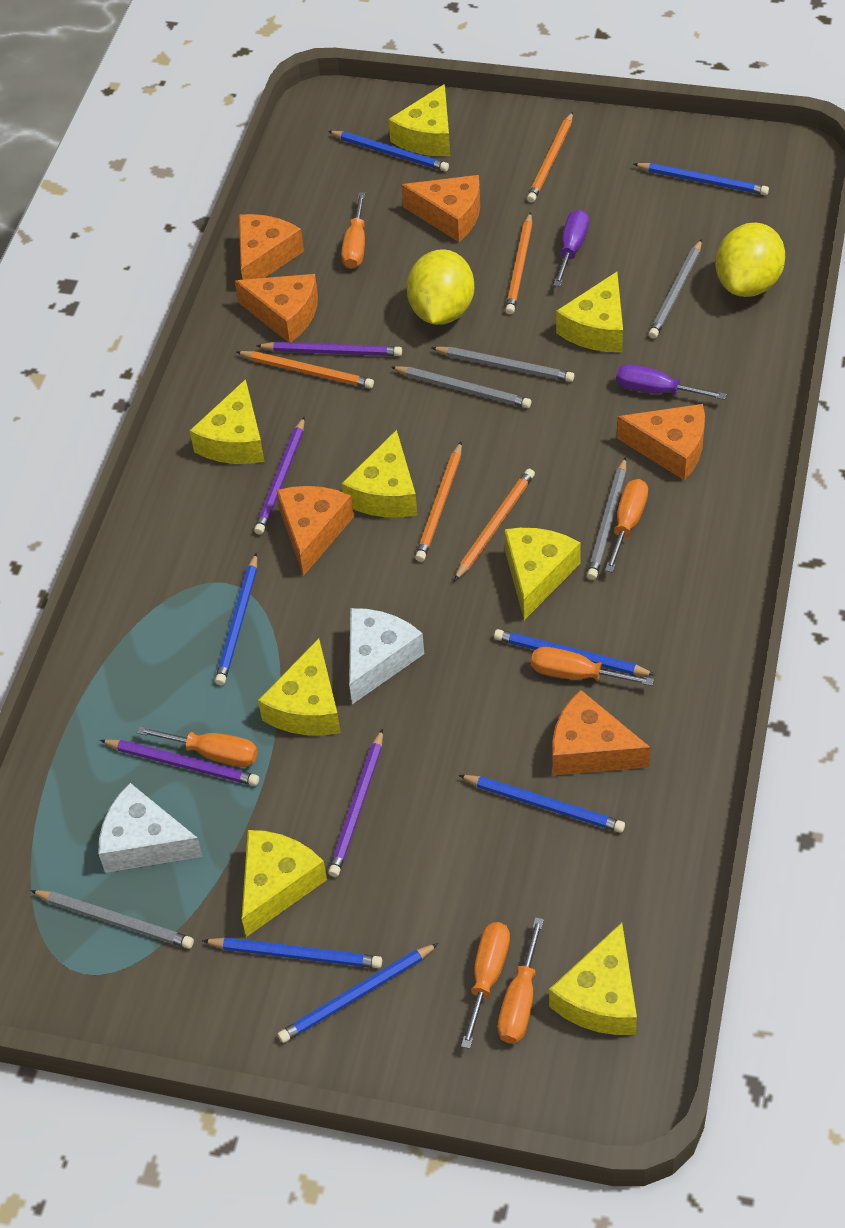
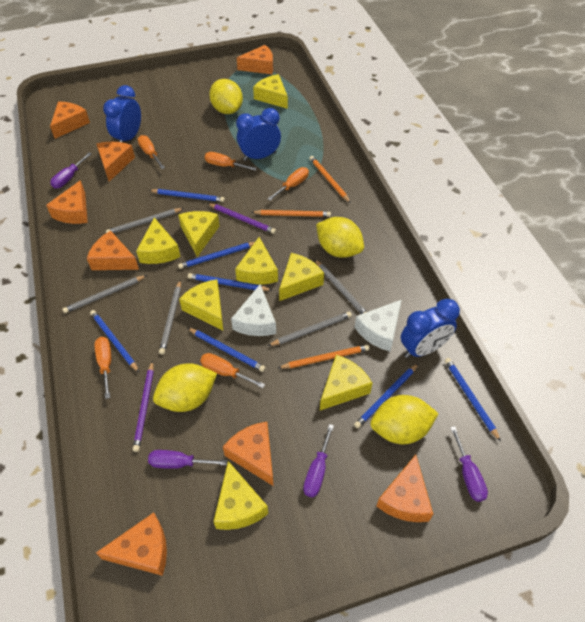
blue clock: 0 -> 3
orange cheese: 6 -> 8
orange pencil: 5 -> 3
orange screwdriver: 6 -> 5
purple pencil: 4 -> 2
purple screwdriver: 2 -> 4
yellow lemon: 2 -> 4

